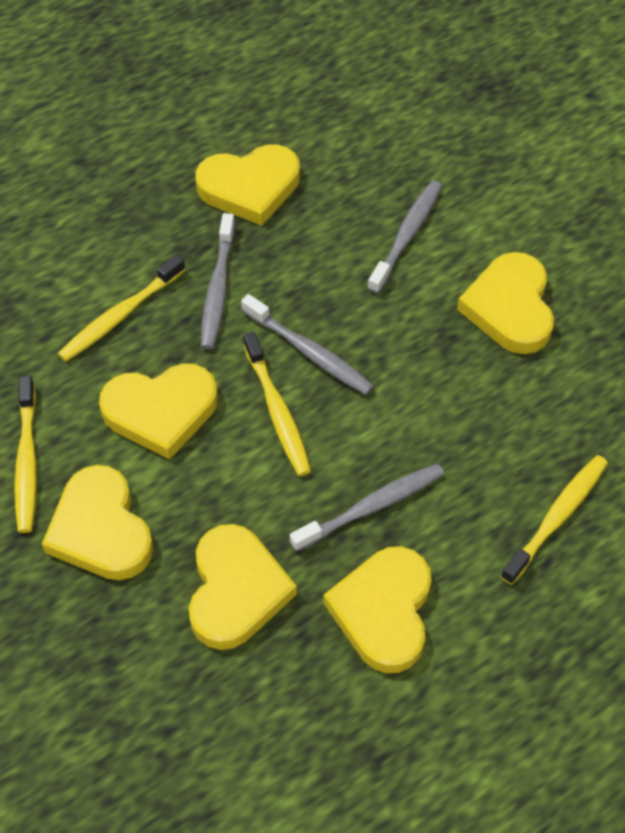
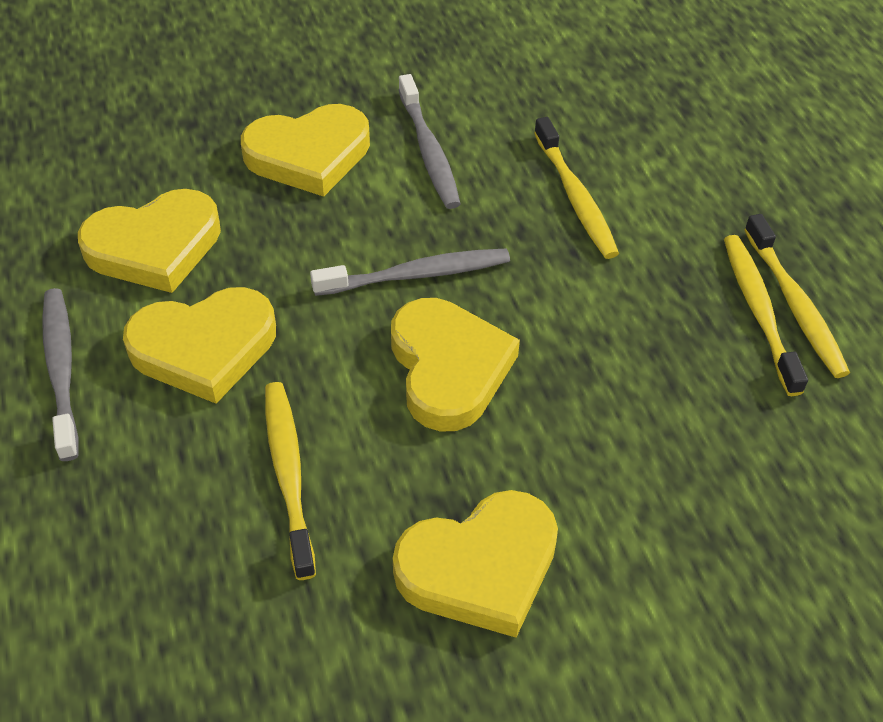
grey toothbrush: 4 -> 3
yellow heart: 6 -> 5

